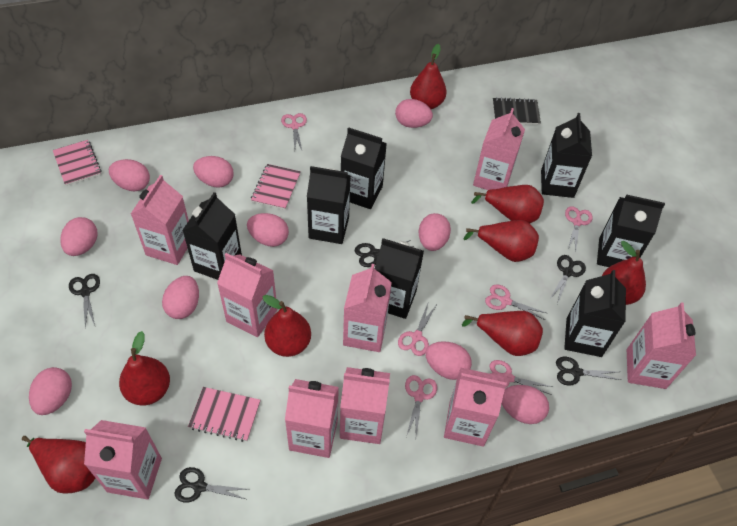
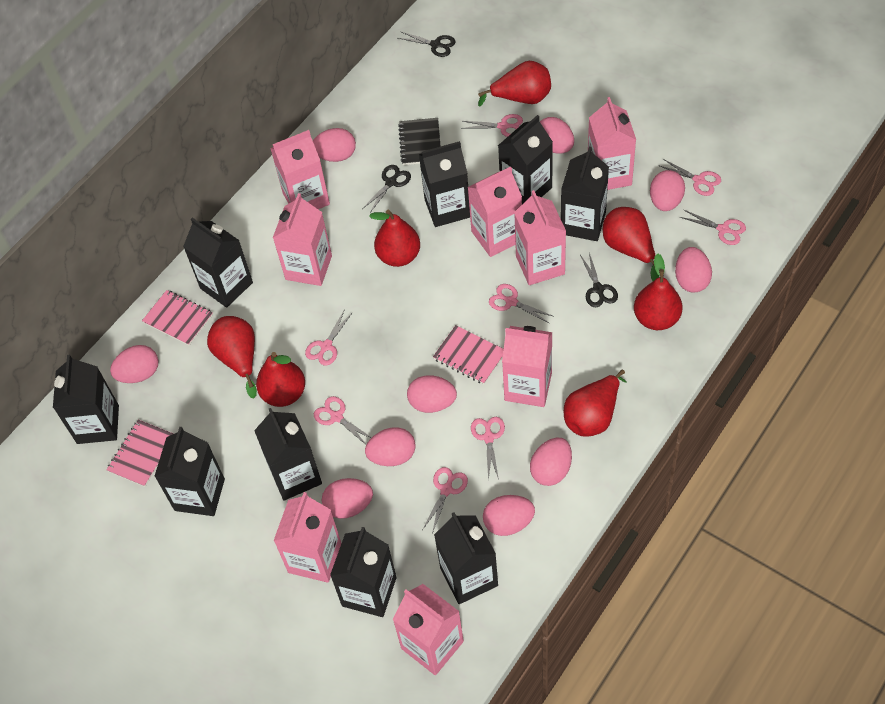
black carton: 7 -> 9
black scissors: 5 -> 3
pink carton: 9 -> 8
pink scissors: 6 -> 8
red pear: 8 -> 7

